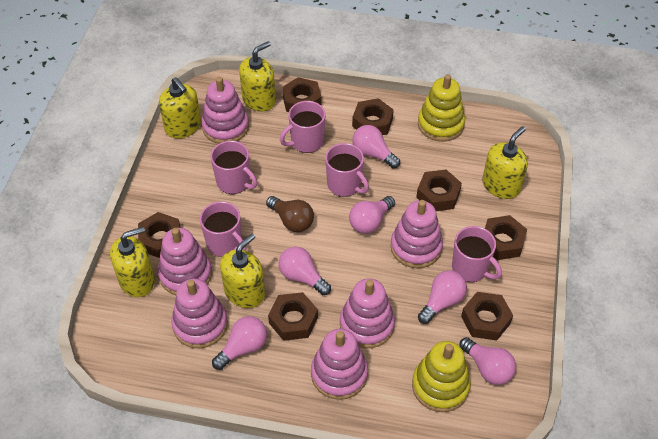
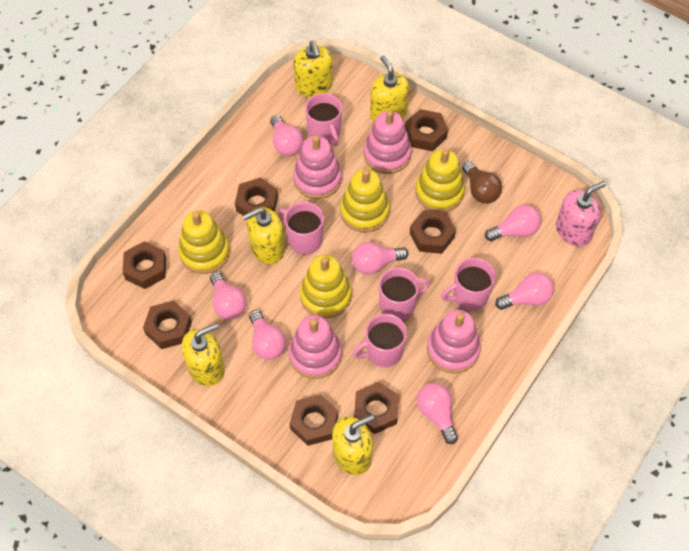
pink light bulb: 6 -> 7
pink soap dispenser: 0 -> 1
pink stacking toy: 6 -> 4
yellow stacking toy: 2 -> 4

